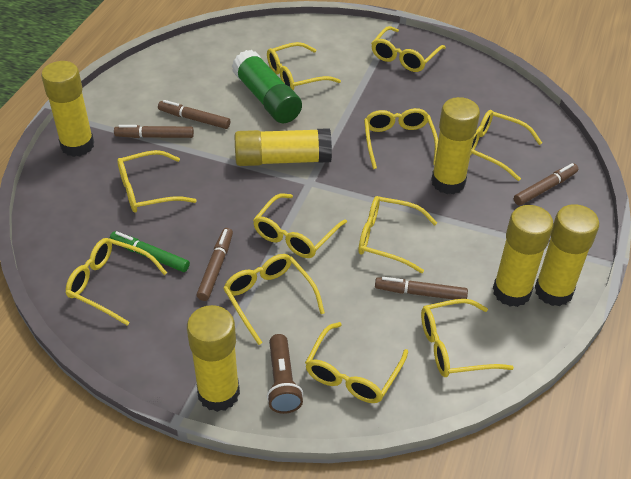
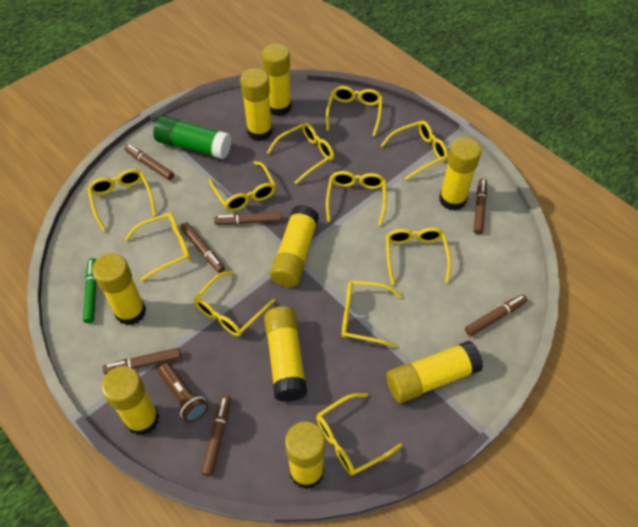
brown marker: 5 -> 7
yellow glue stick: 6 -> 9

